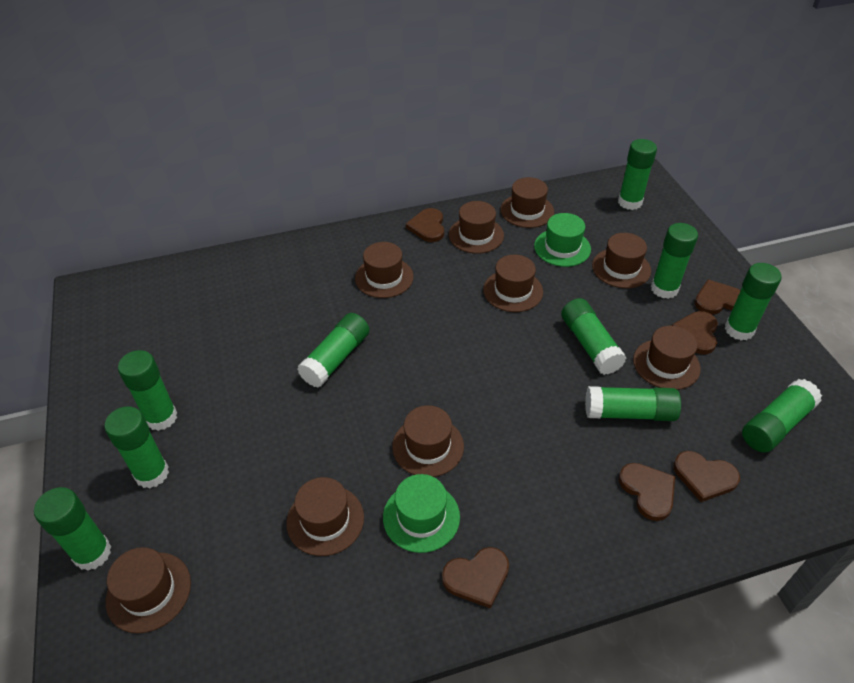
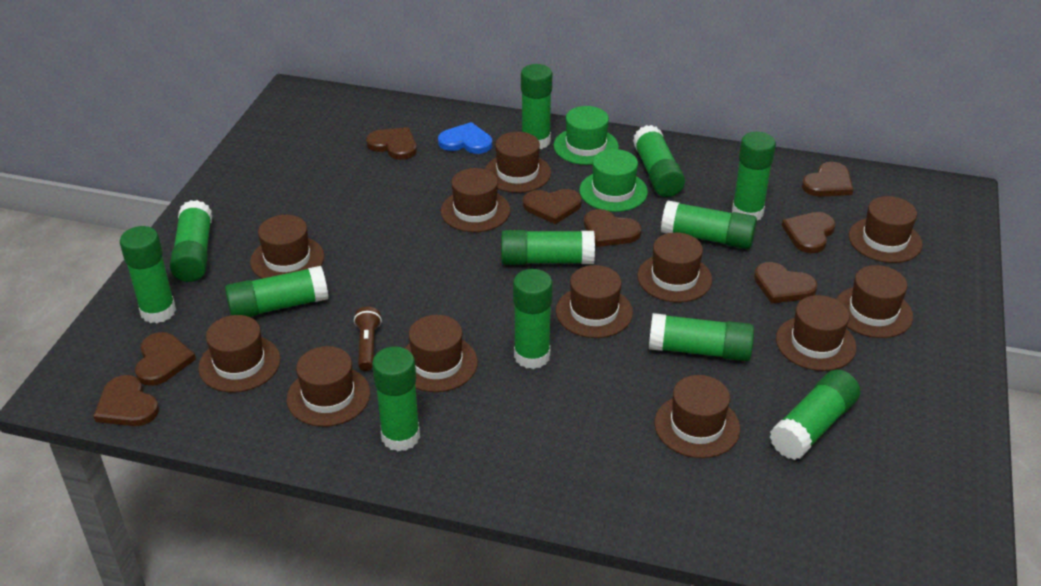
blue heart: 0 -> 1
brown flashlight: 0 -> 1
brown hat: 9 -> 12
brown heart: 6 -> 8
green glue stick: 10 -> 12

